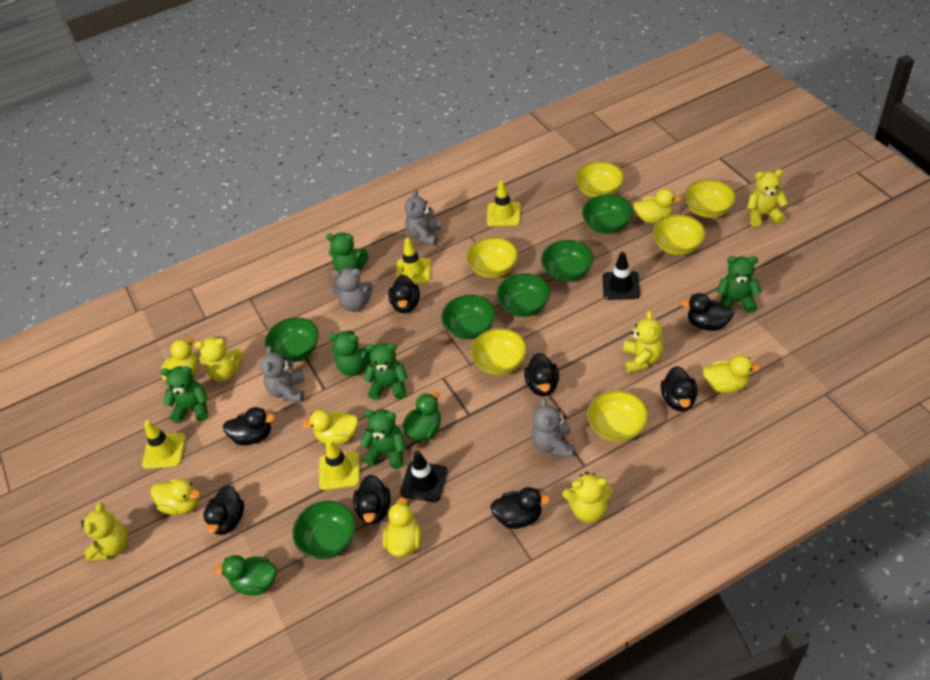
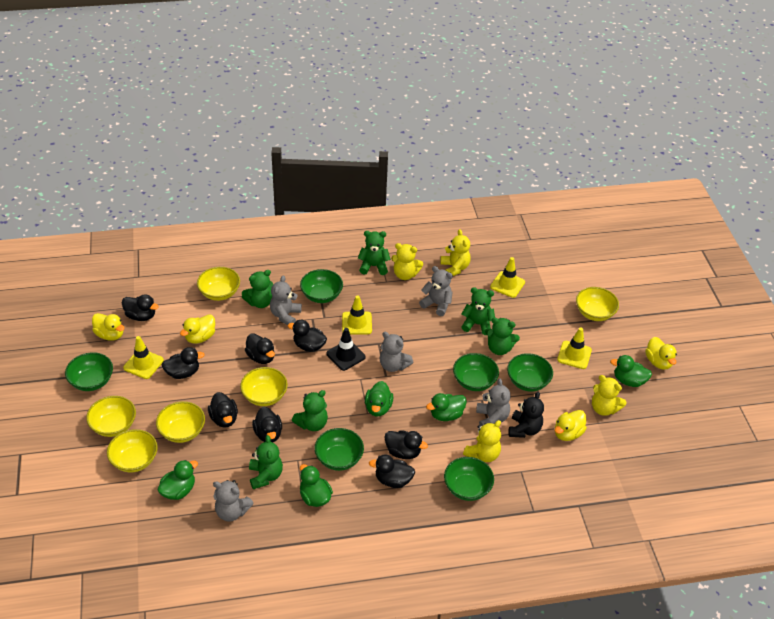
black teddy bear: 0 -> 1
black traffic cone: 2 -> 1
green duck: 2 -> 5
grey teddy bear: 4 -> 5
yellow duck: 6 -> 4
yellow teddy bear: 5 -> 4

